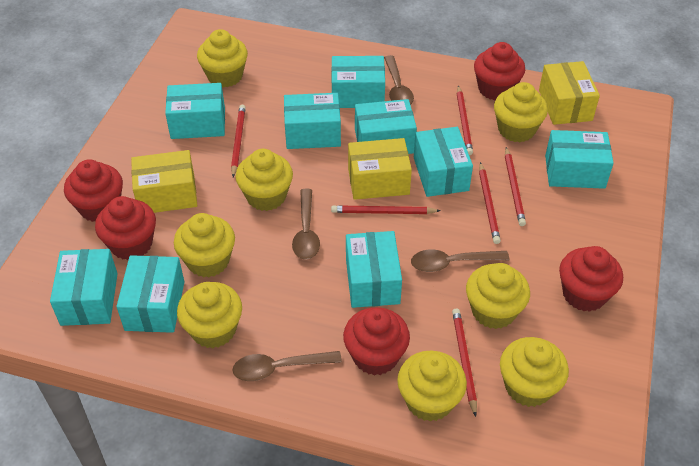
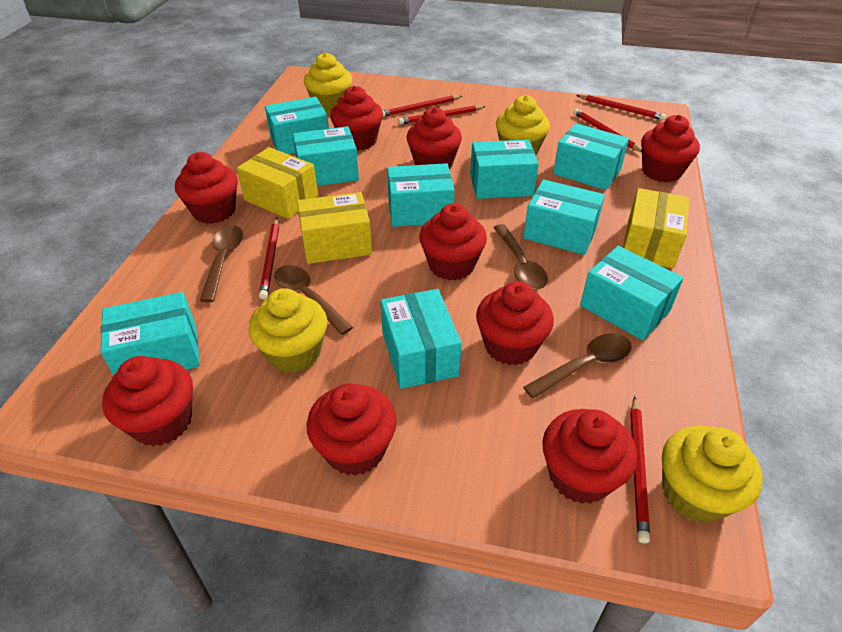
red cupcake: 5 -> 9
yellow cupcake: 8 -> 4

